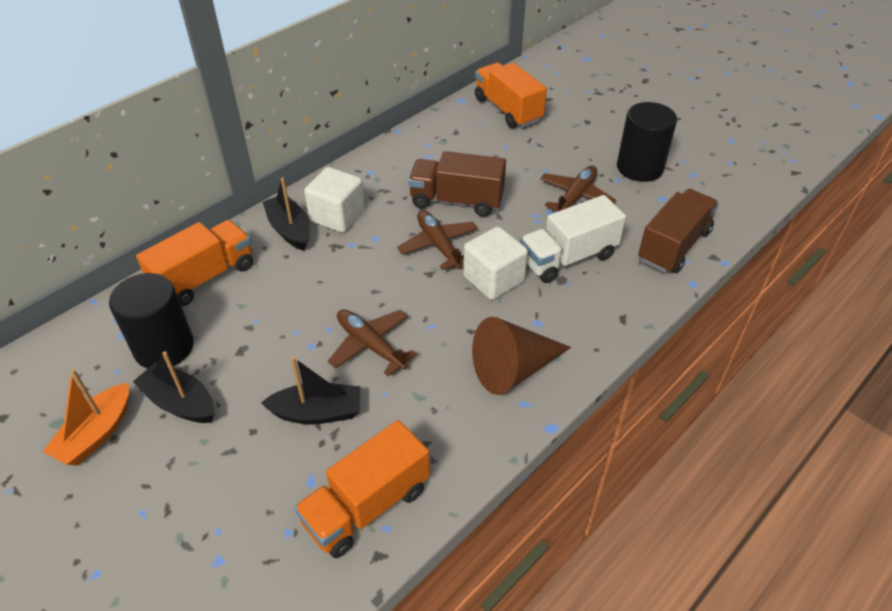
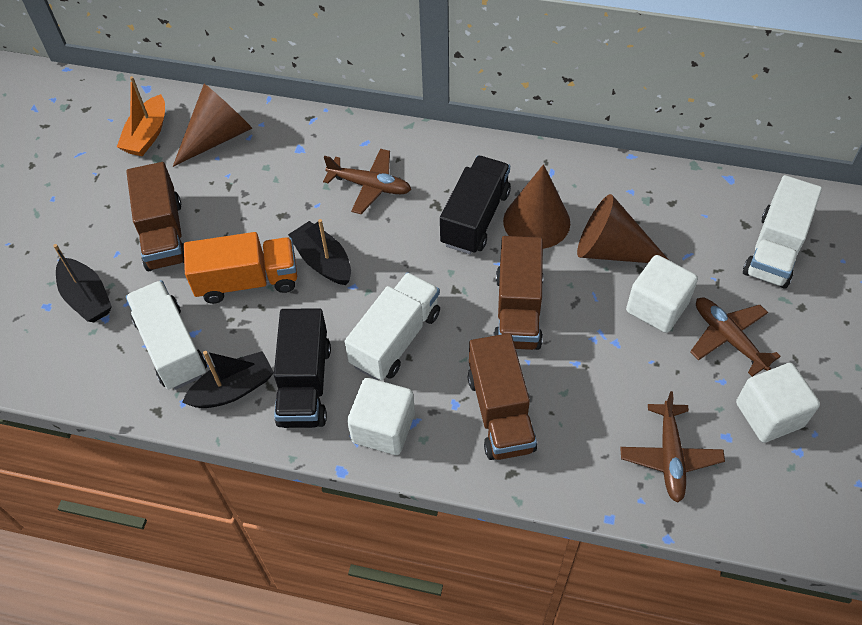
black cylinder: 2 -> 0
black truck: 0 -> 2
brown cone: 1 -> 3
brown truck: 2 -> 3
orange truck: 3 -> 1
white cube: 2 -> 3
white truck: 1 -> 3

